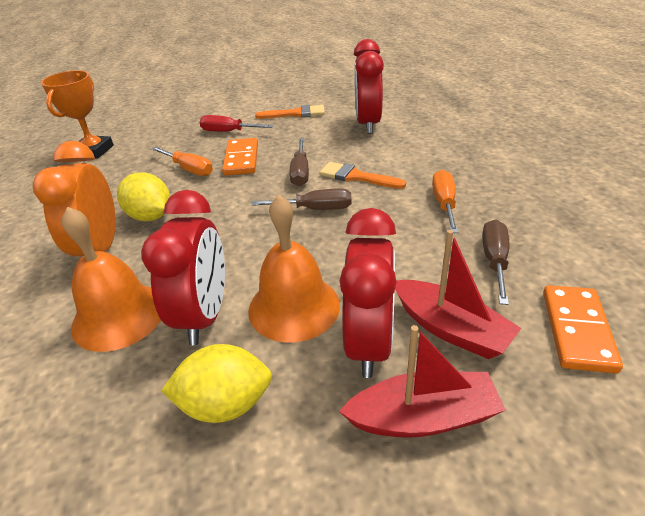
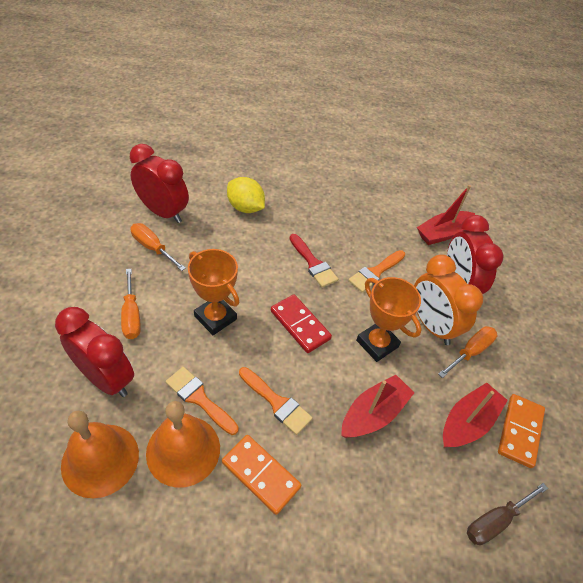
brown screwdriver: 3 -> 1
orange brush: 2 -> 3
orange screwdriver: 2 -> 3
orange trophy: 1 -> 2
red boat: 2 -> 3
red brush: 0 -> 1
red domino: 0 -> 1
red screwdriver: 1 -> 0
yellow lemon: 2 -> 1

